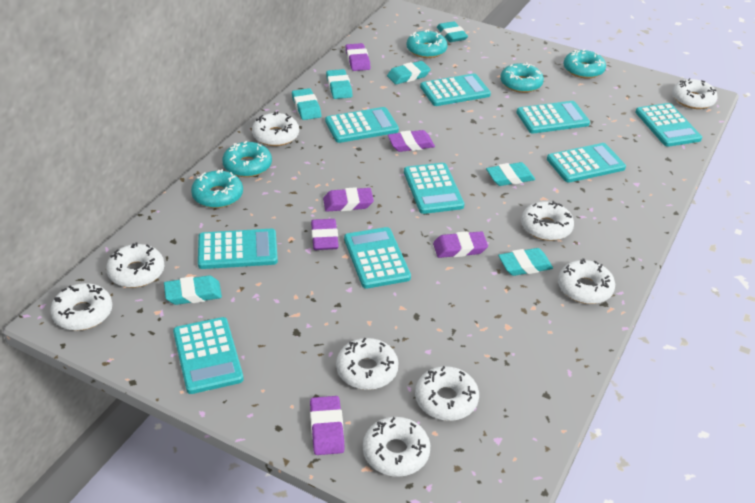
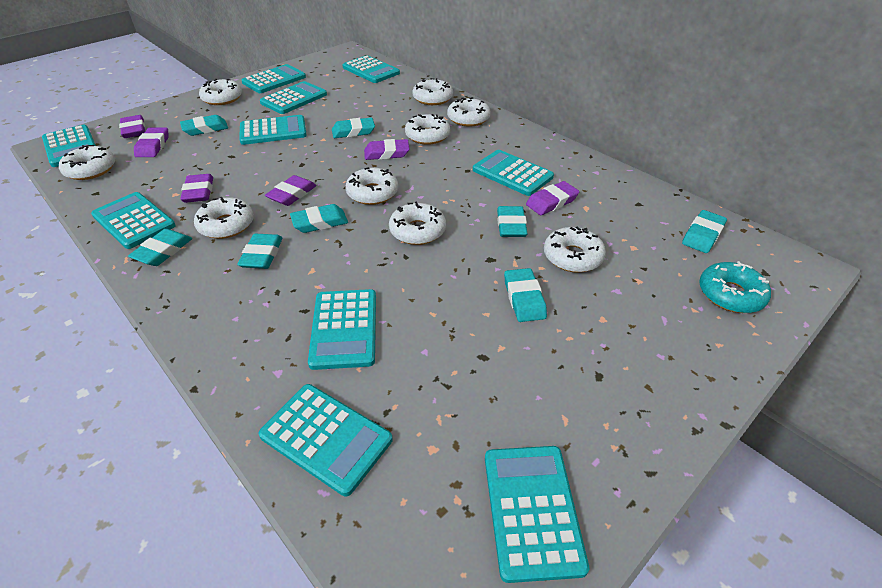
turquoise calculator: 9 -> 10
turquoise donut: 5 -> 1
turquoise eraser: 7 -> 8

